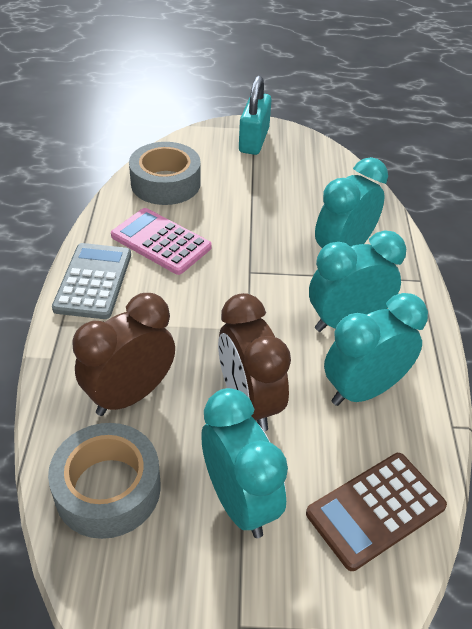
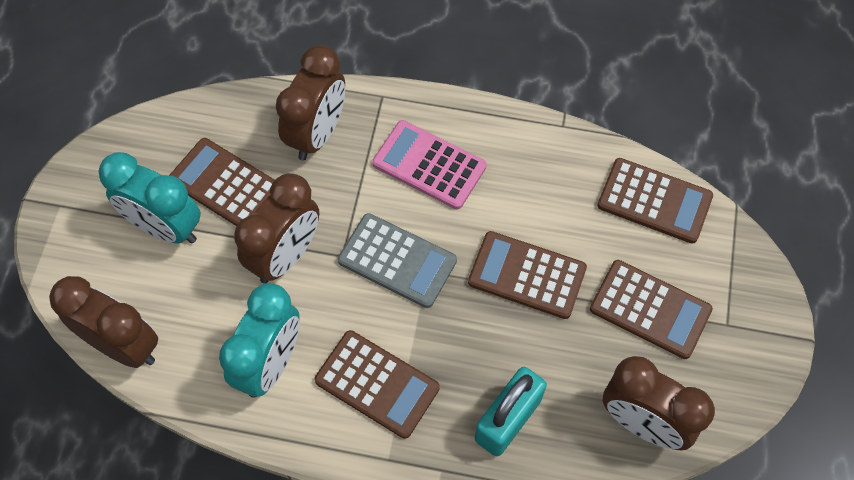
brown calculator: 1 -> 5
brown clock: 2 -> 4
grey tape: 2 -> 0
turquoise clock: 4 -> 2

